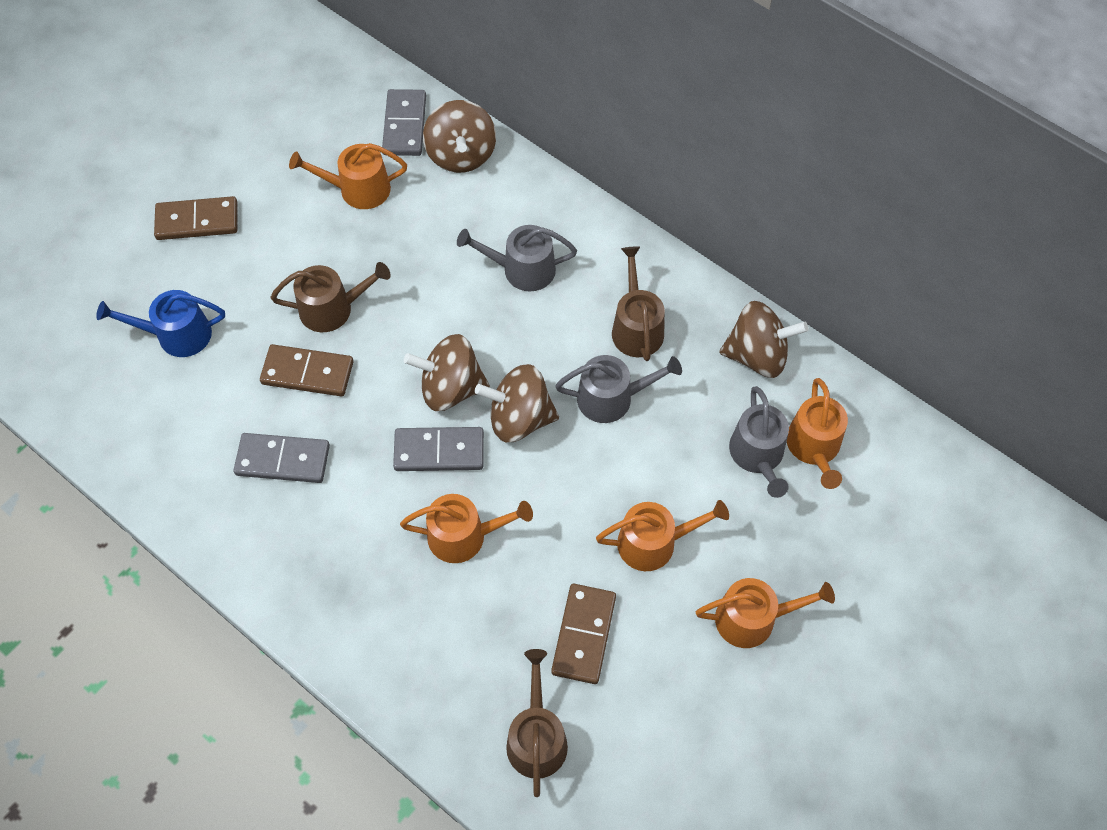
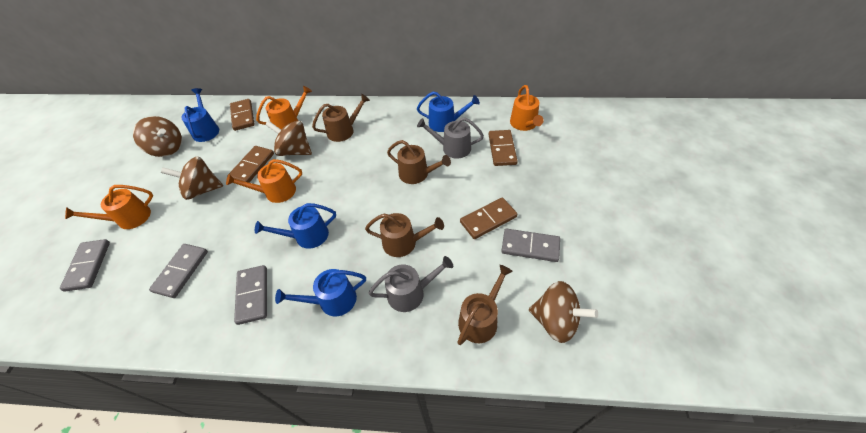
blue watering can: 1 -> 4
brown domino: 3 -> 4
brown watering can: 3 -> 4
grey domino: 3 -> 4
grey watering can: 3 -> 2
orange watering can: 5 -> 4

